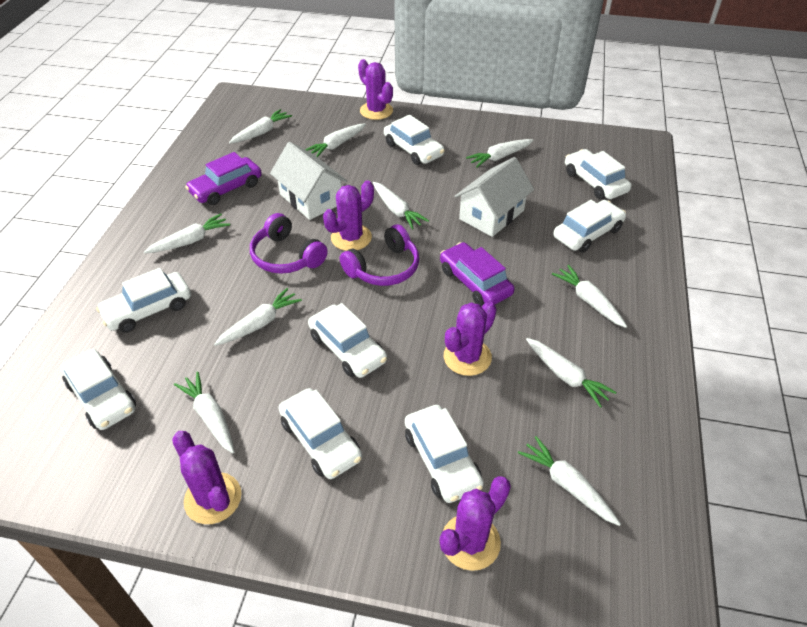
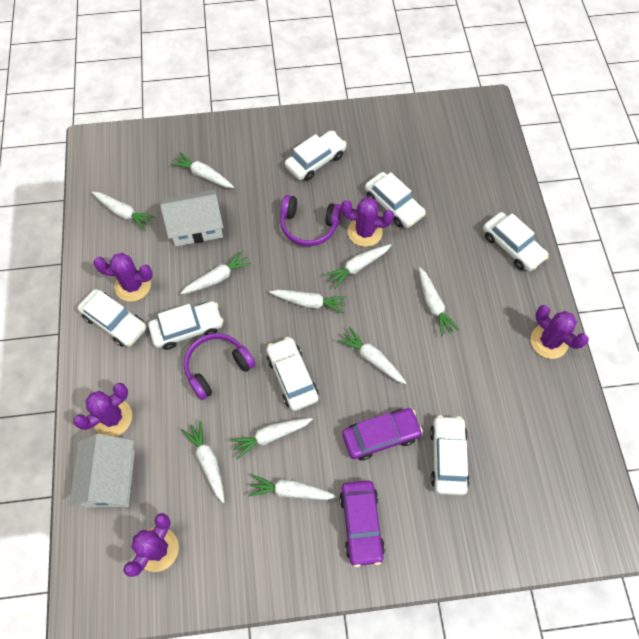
white car: 8 -> 7

